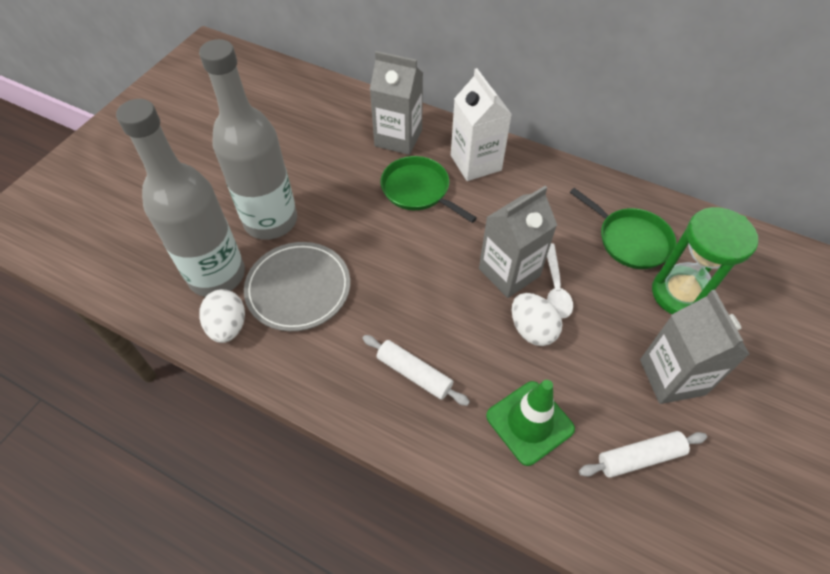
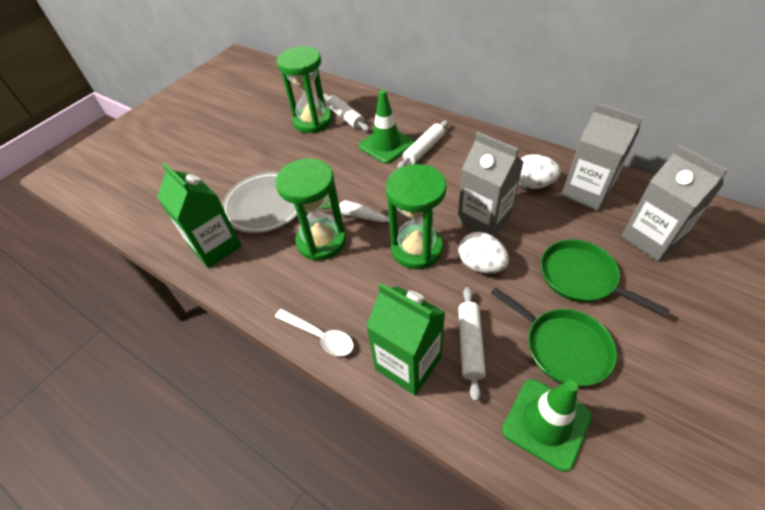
green carton: 0 -> 2
green hourglass: 1 -> 3
green traffic cone: 1 -> 2
grey bottle: 2 -> 0
white carrot: 0 -> 1
white carton: 1 -> 0
white rolling pin: 2 -> 3

